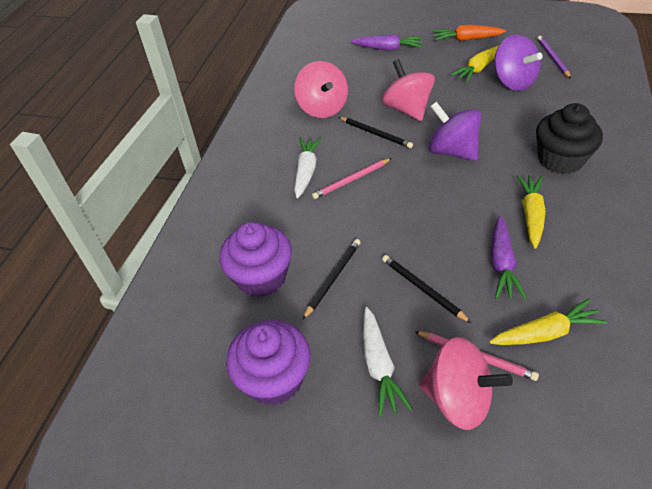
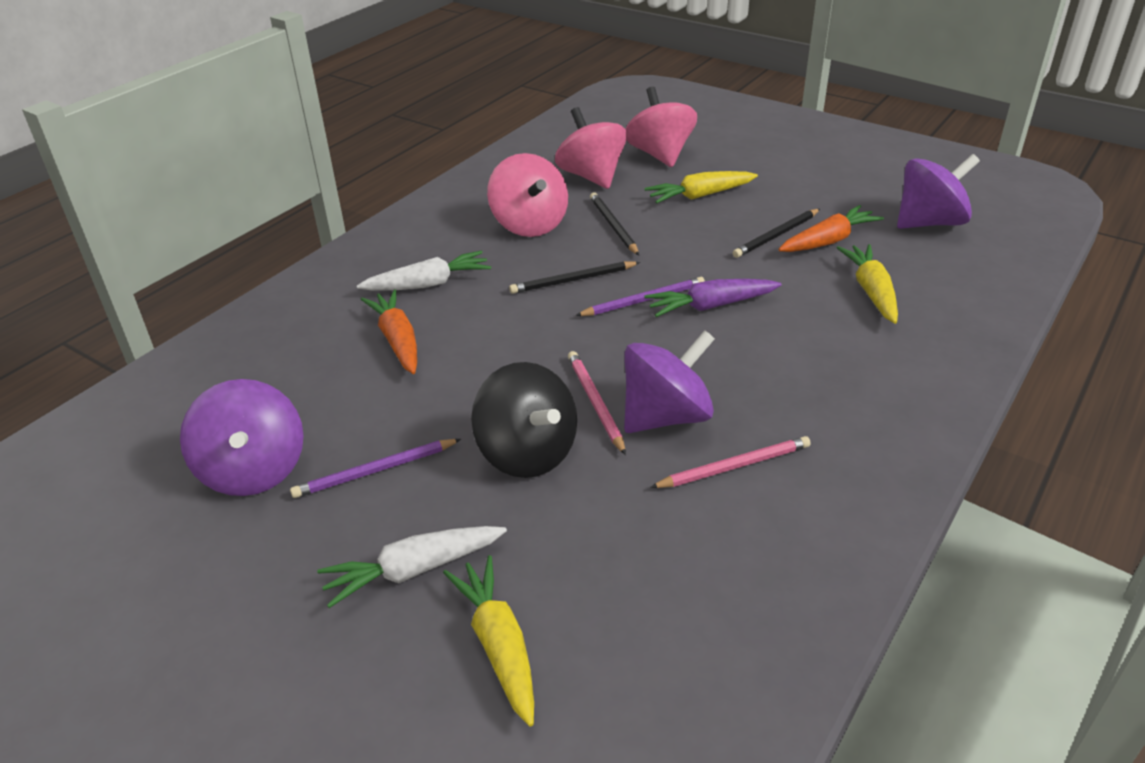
black cupcake: 1 -> 0
black spinning top: 0 -> 1
orange carrot: 1 -> 2
purple carrot: 2 -> 1
purple cupcake: 2 -> 0
purple pencil: 1 -> 2
purple spinning top: 2 -> 3

